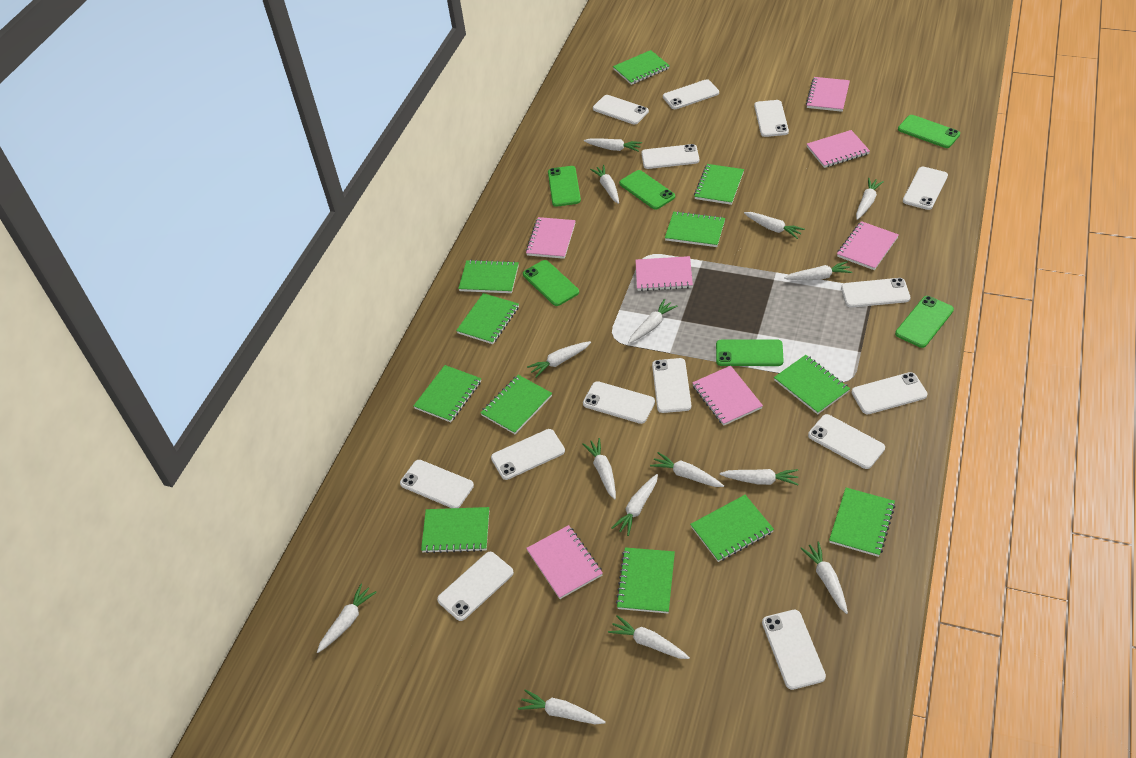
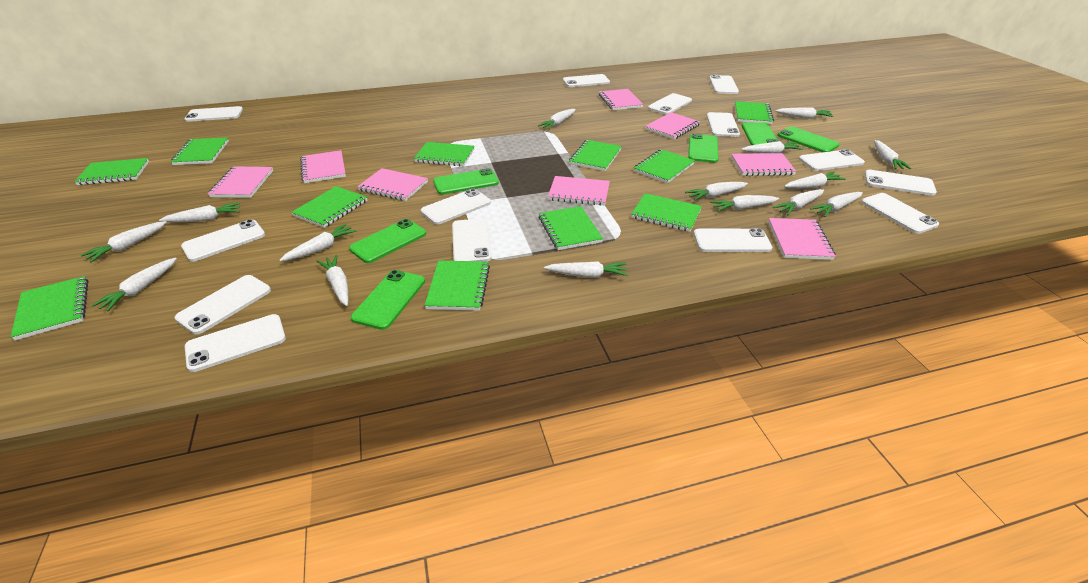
green notebook: 12 -> 11
pink notebook: 7 -> 8

